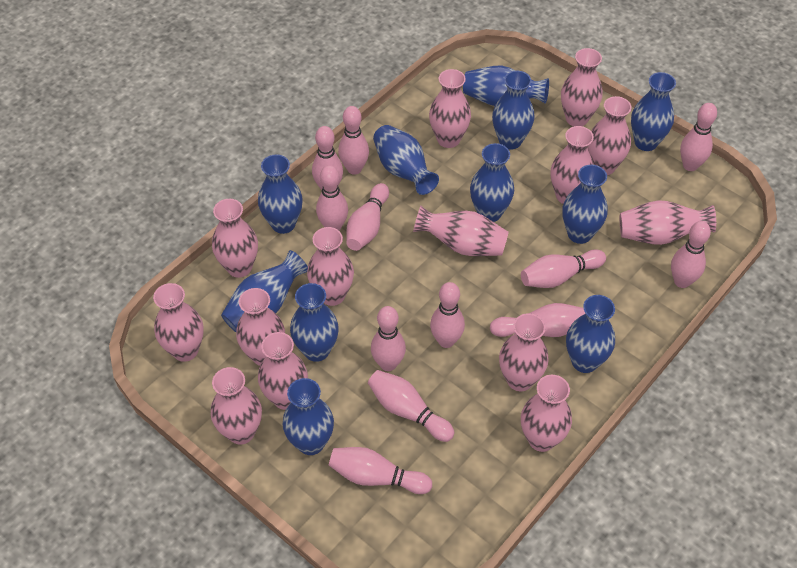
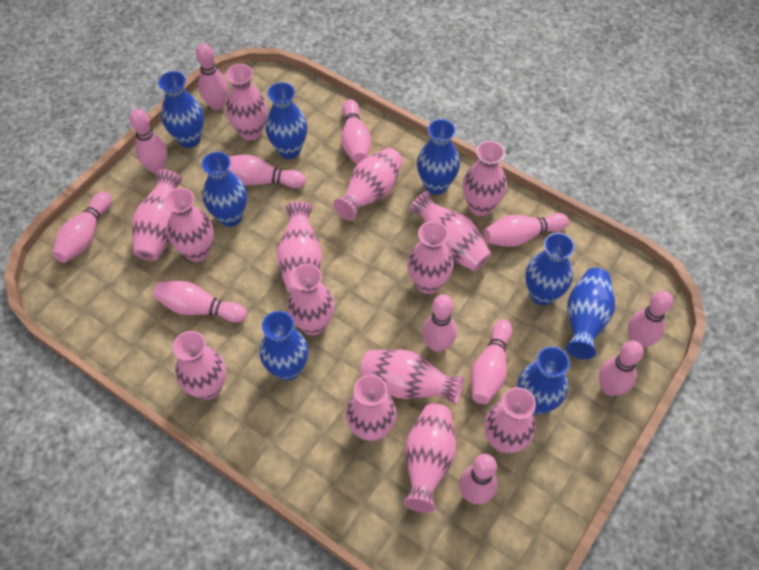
blue vase: 11 -> 8

